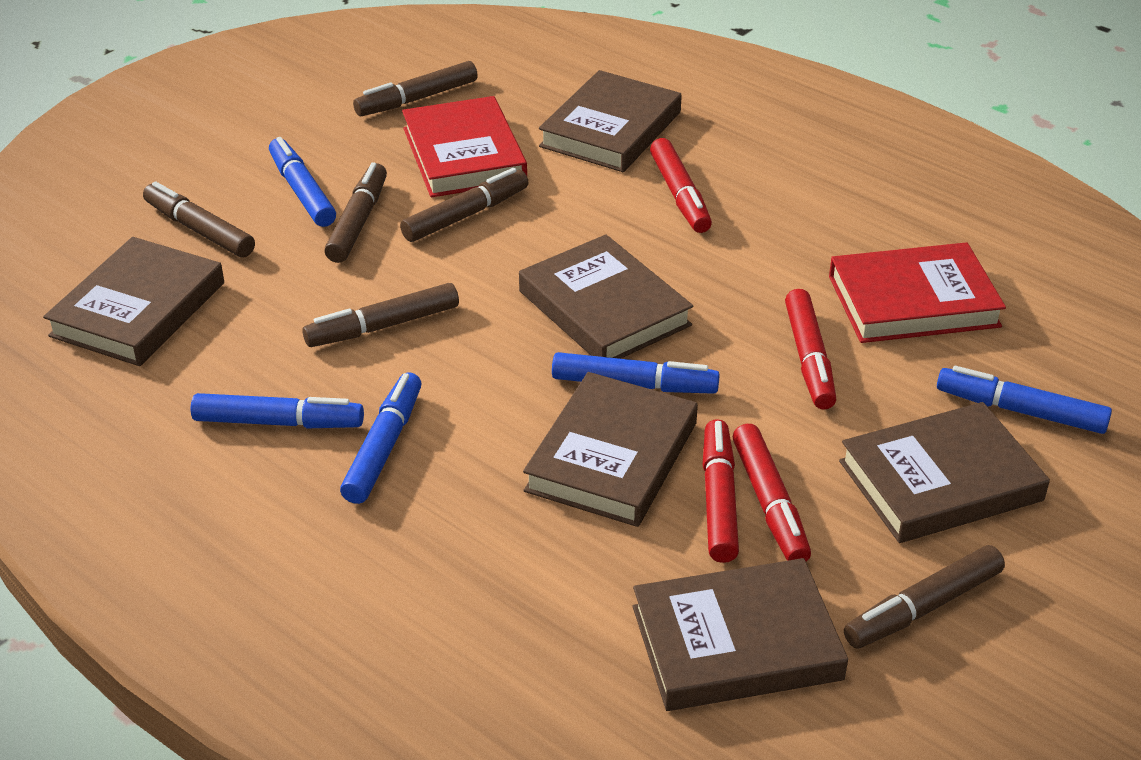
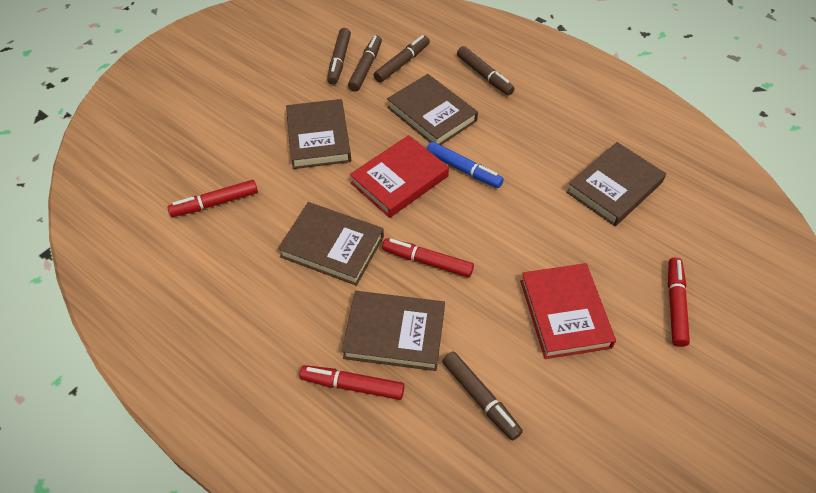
blue marker: 5 -> 1
brown book: 6 -> 5
brown marker: 6 -> 5

